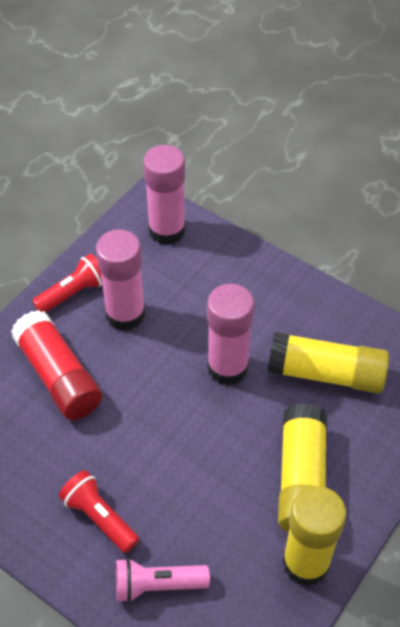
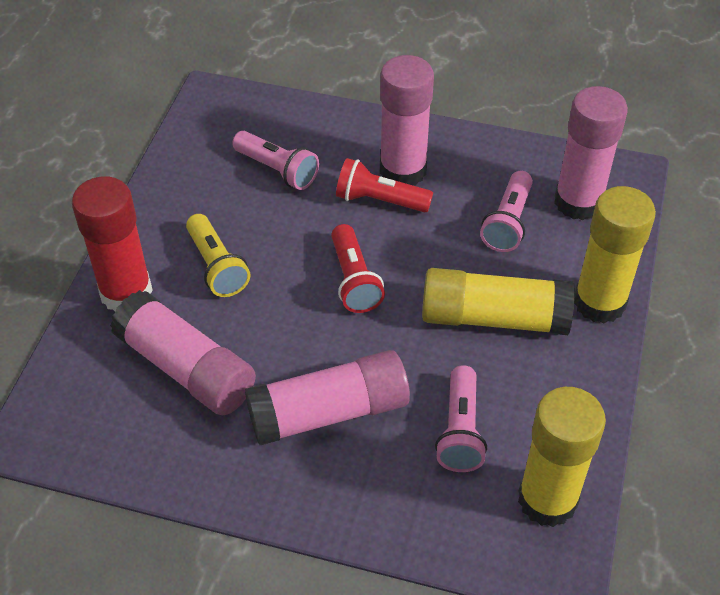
pink flashlight: 1 -> 3
pink glue stick: 3 -> 4
yellow flashlight: 0 -> 1

